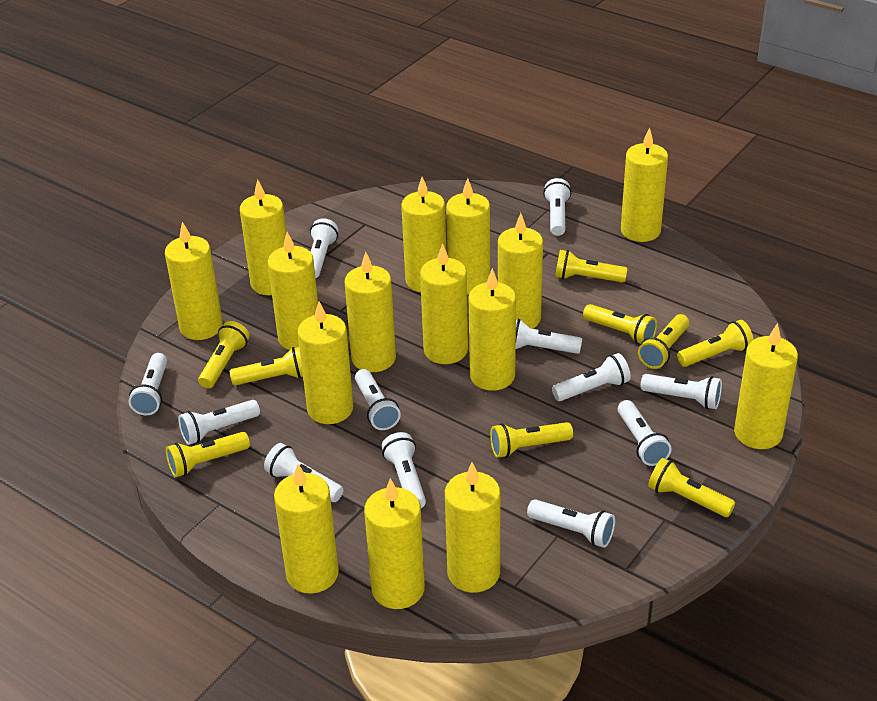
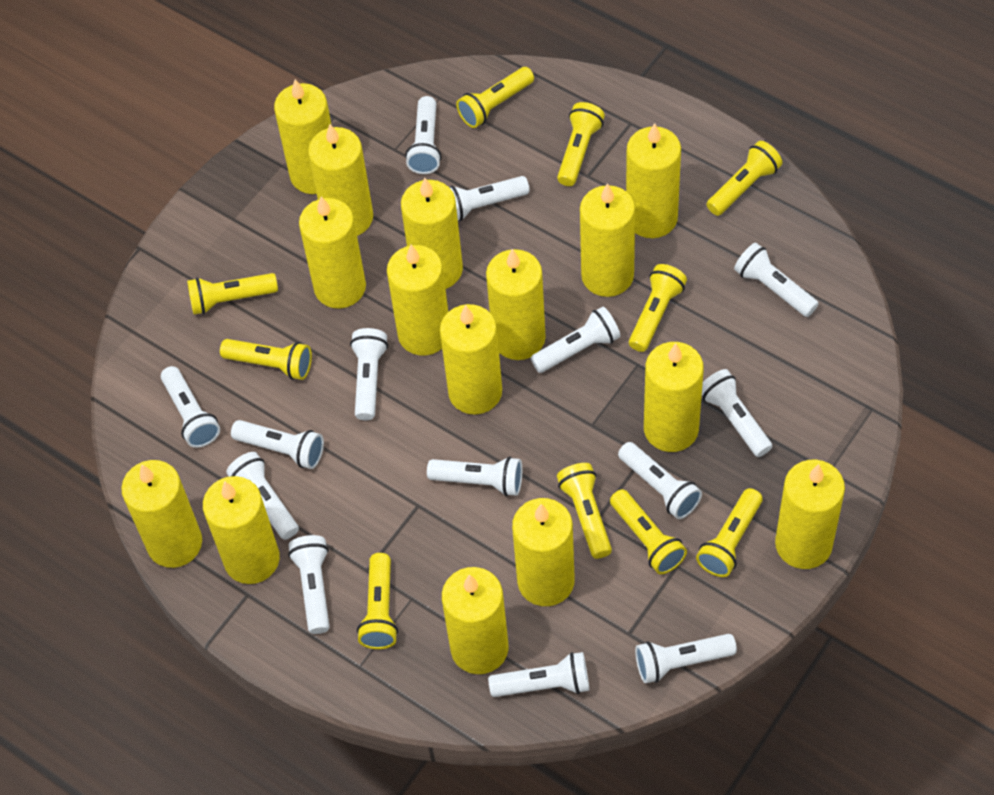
white flashlight: 12 -> 14
yellow flashlight: 9 -> 10

